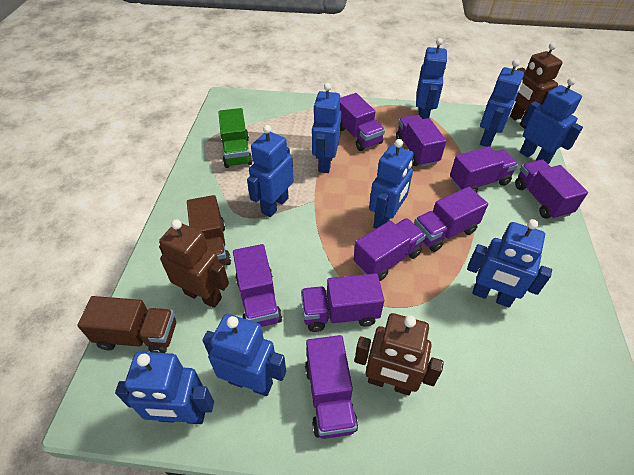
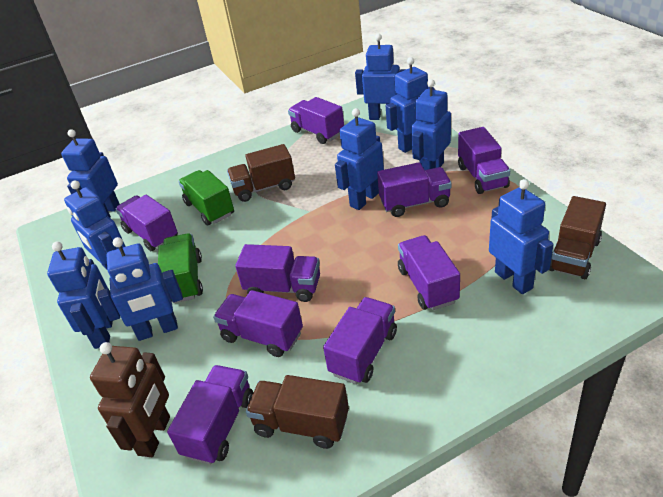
brown robot: 3 -> 1
brown truck: 2 -> 3
green truck: 1 -> 2

